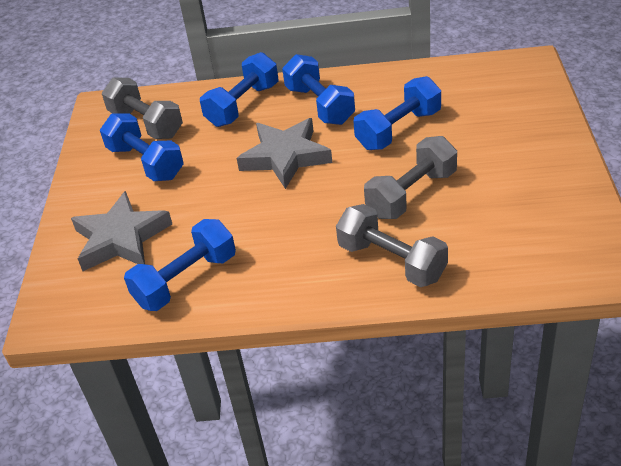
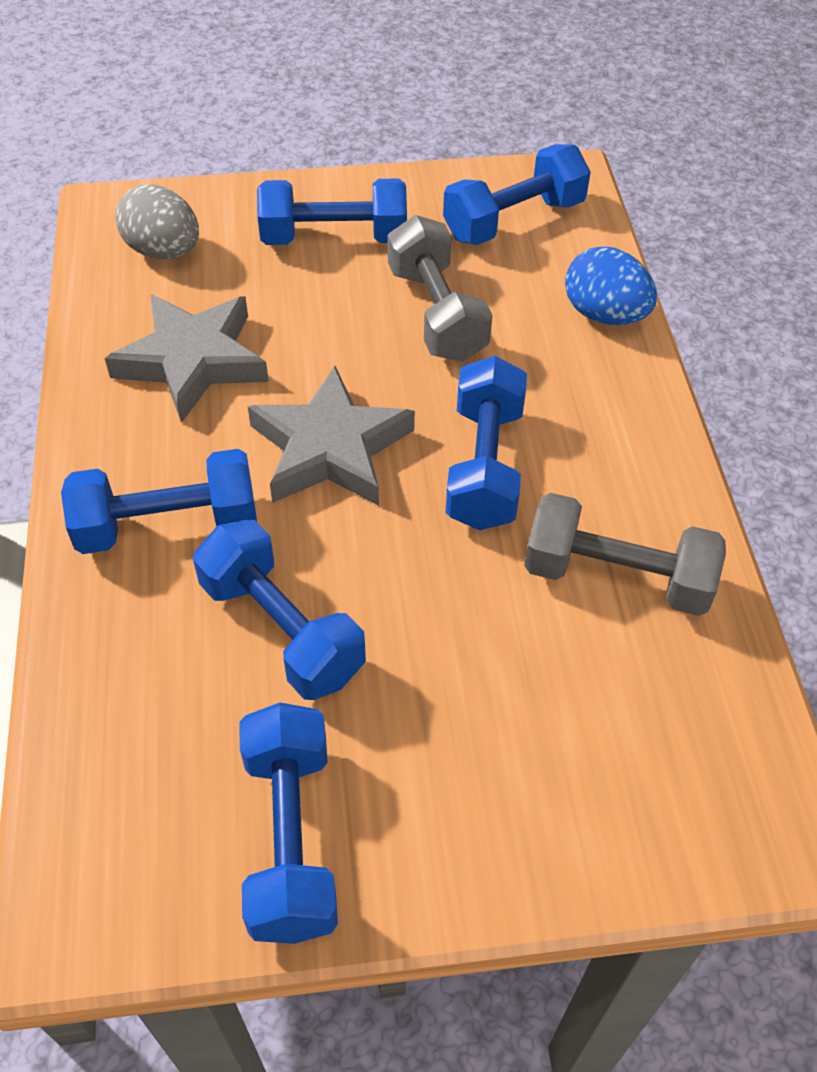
blue dumbbell: 5 -> 6
blue egg: 0 -> 1
grey dumbbell: 3 -> 2
grey egg: 0 -> 1

